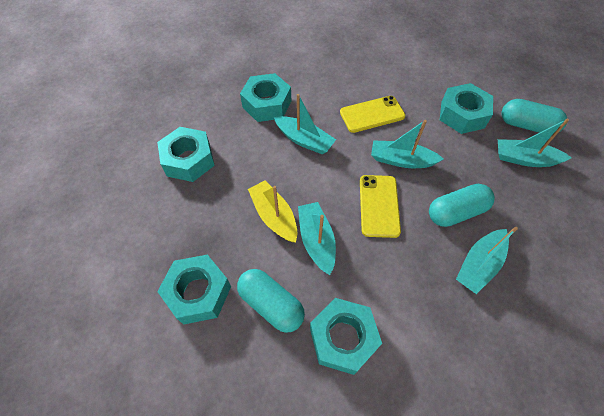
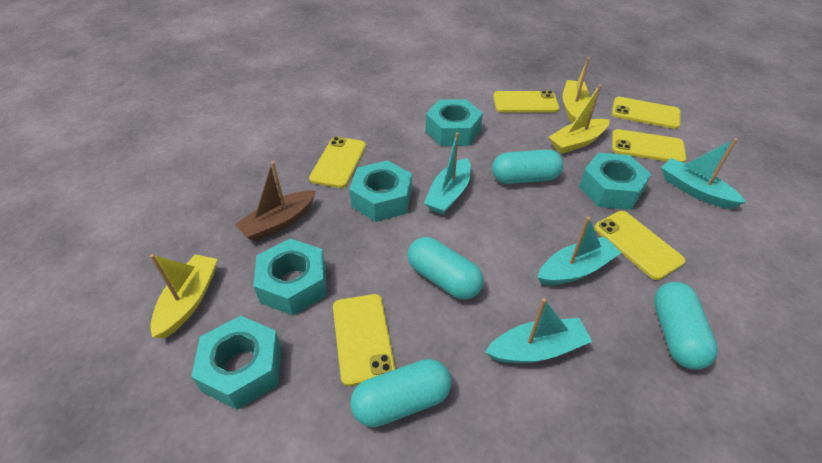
brown boat: 0 -> 1
turquoise boat: 5 -> 4
turquoise capsule: 3 -> 4
yellow boat: 1 -> 3
yellow phone: 2 -> 6

